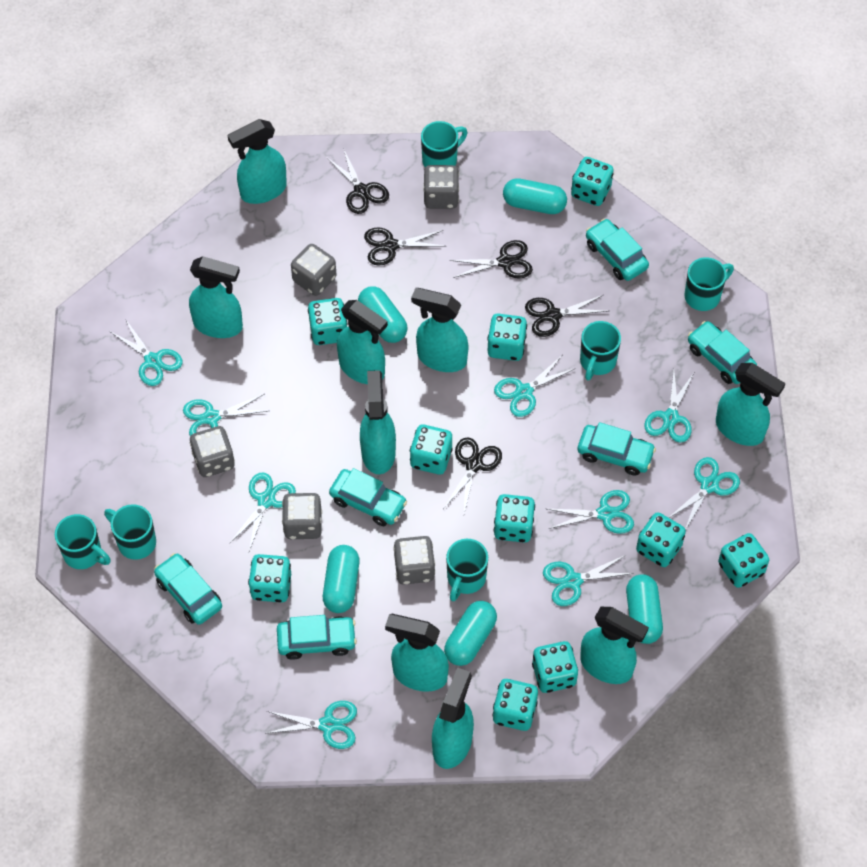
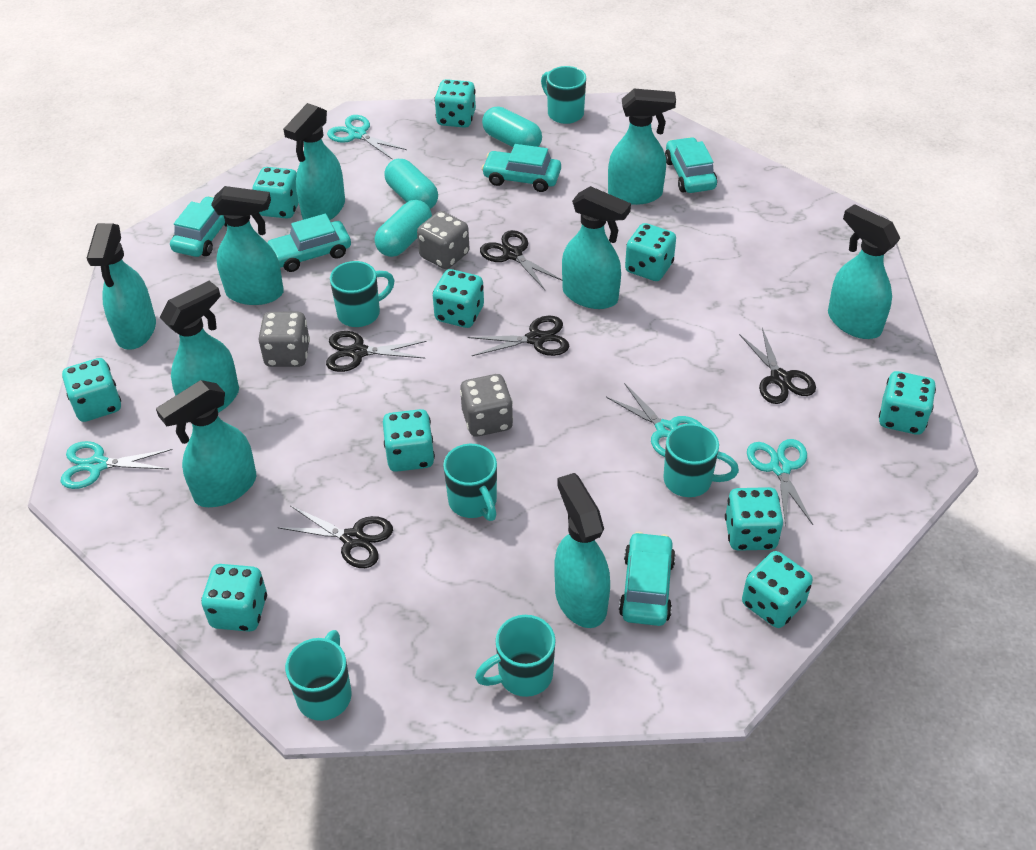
grey dice: 5 -> 3
turquoise capsule: 5 -> 3
turquoise car: 6 -> 5
turquoise scissors: 9 -> 4

